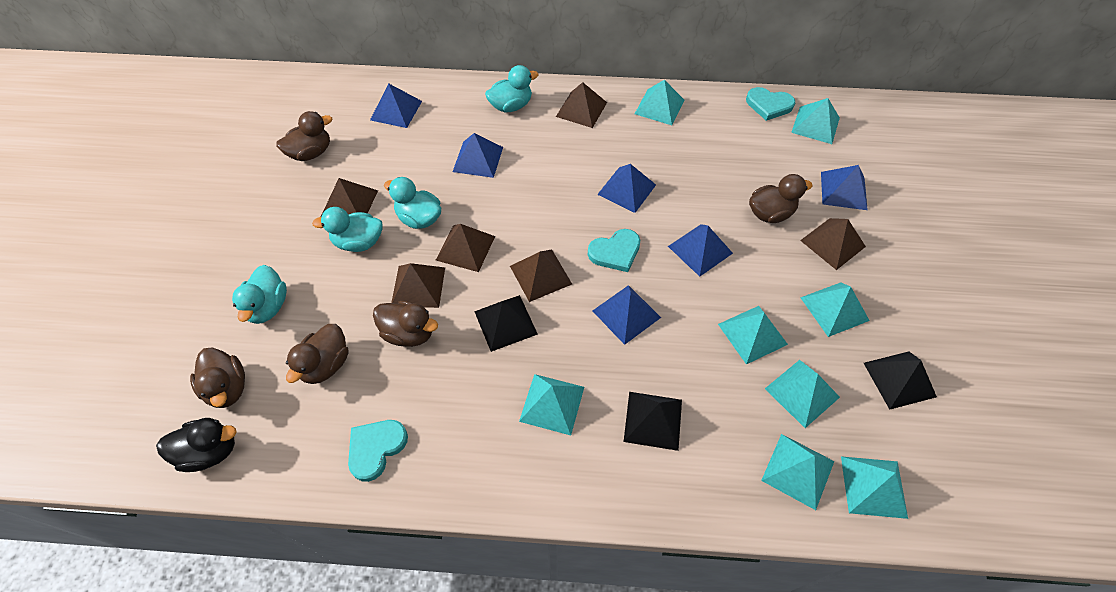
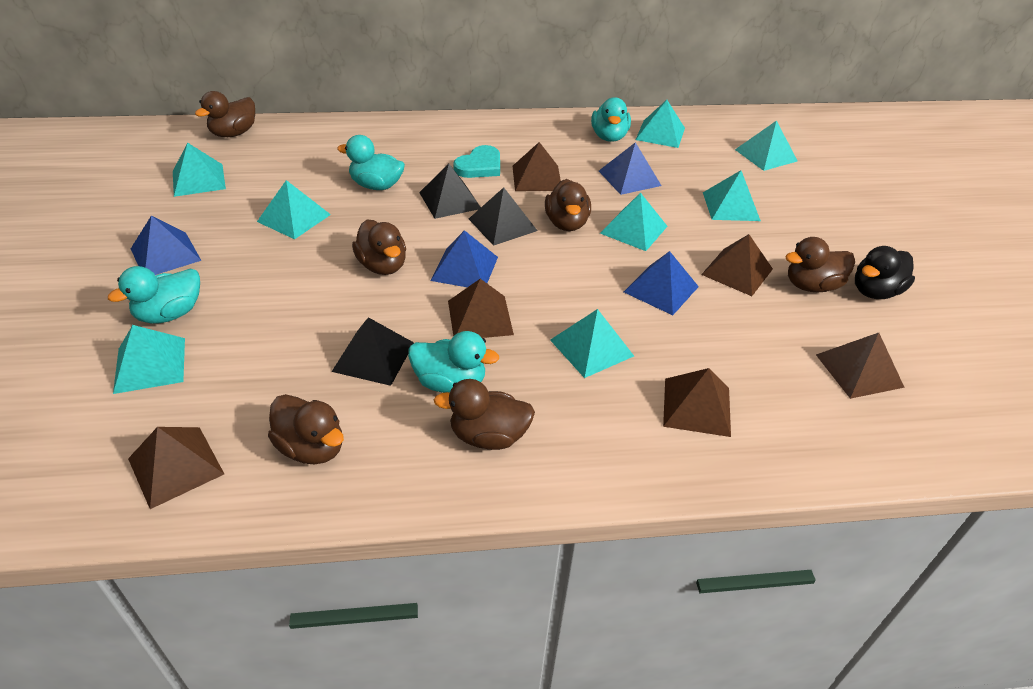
blue pyramid: 6 -> 4
brown duck: 5 -> 6
turquoise heart: 3 -> 1

